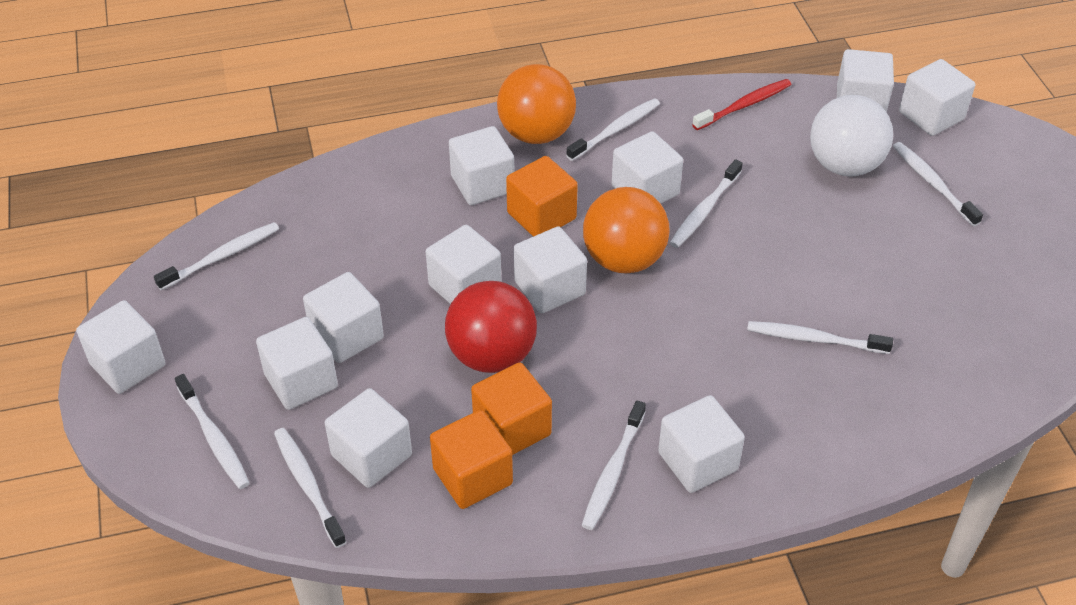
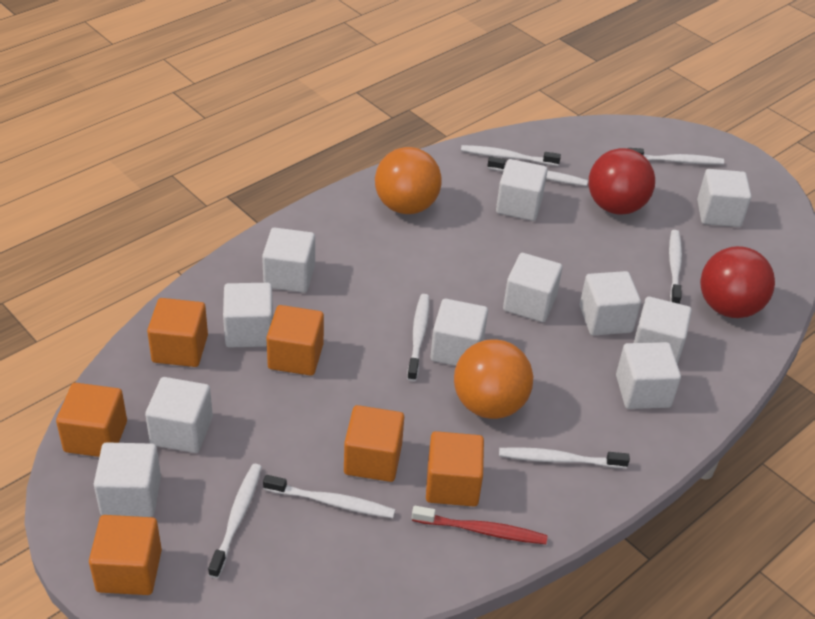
orange cube: 3 -> 6
red ball: 1 -> 2
white ball: 1 -> 0

